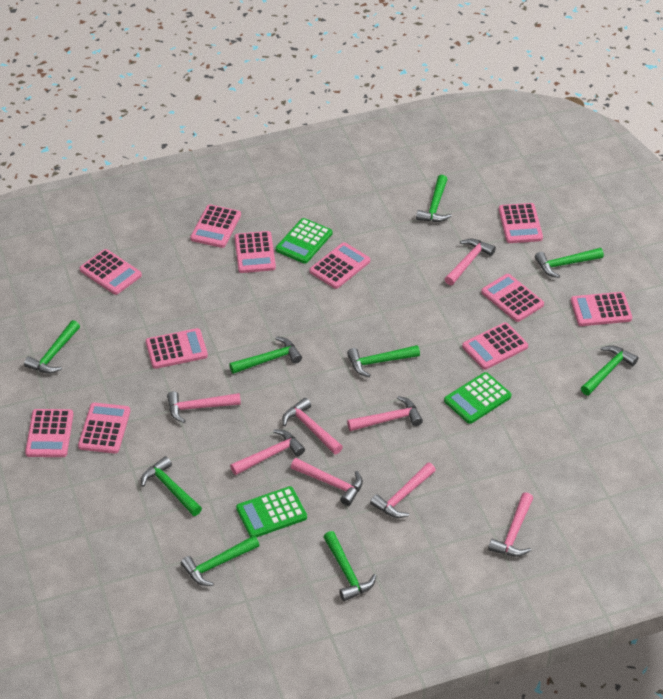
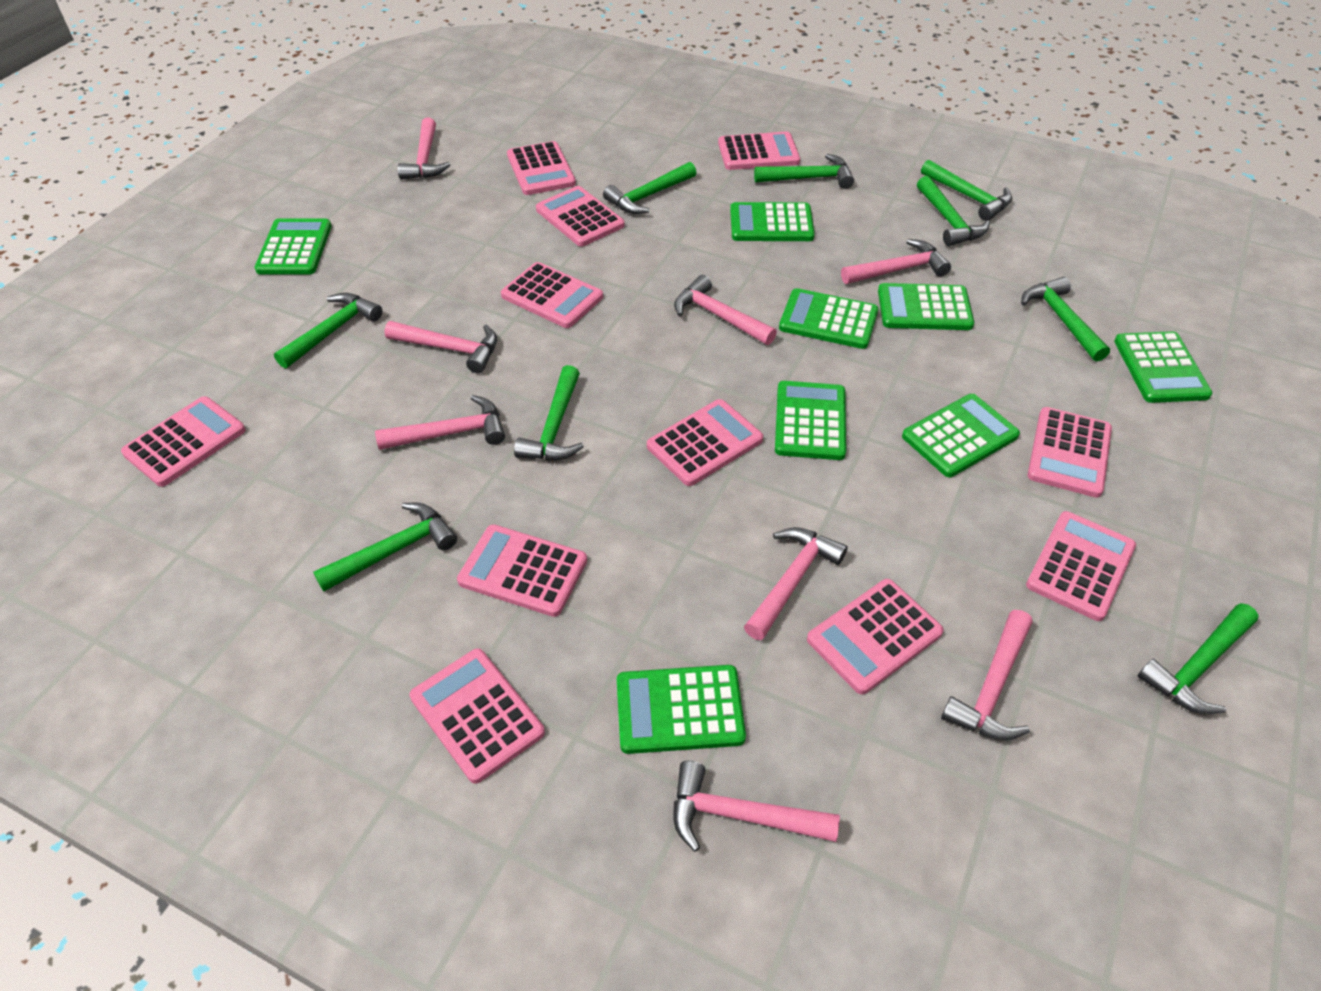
green calculator: 3 -> 8

